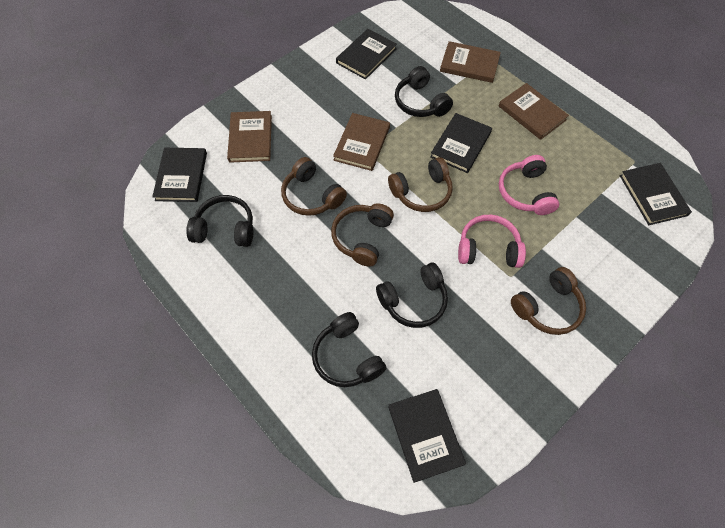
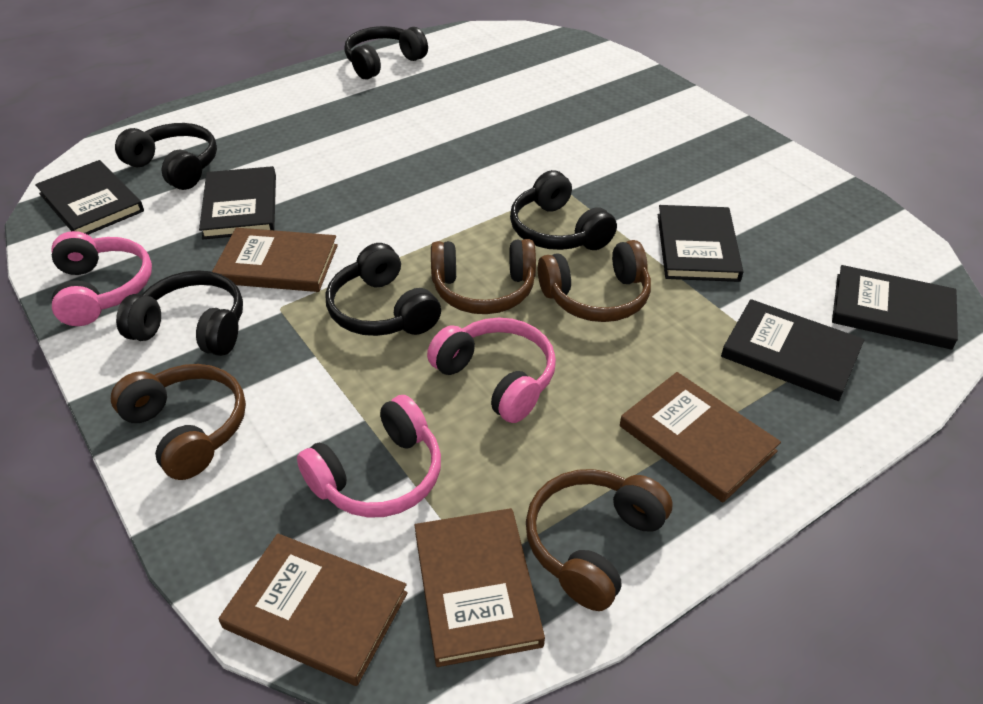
black headphones: 4 -> 5
pink headphones: 2 -> 3

